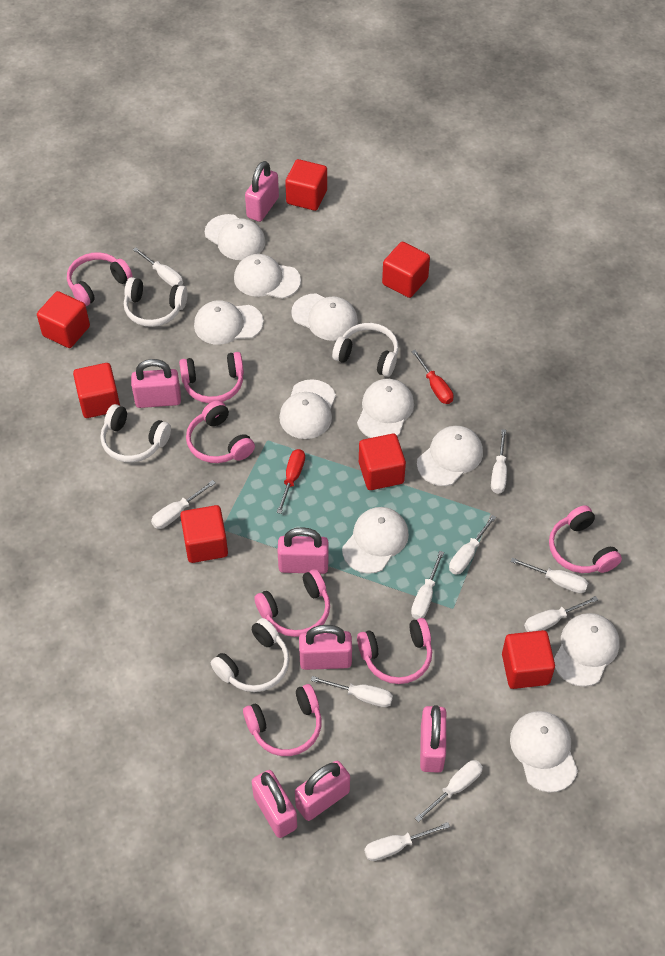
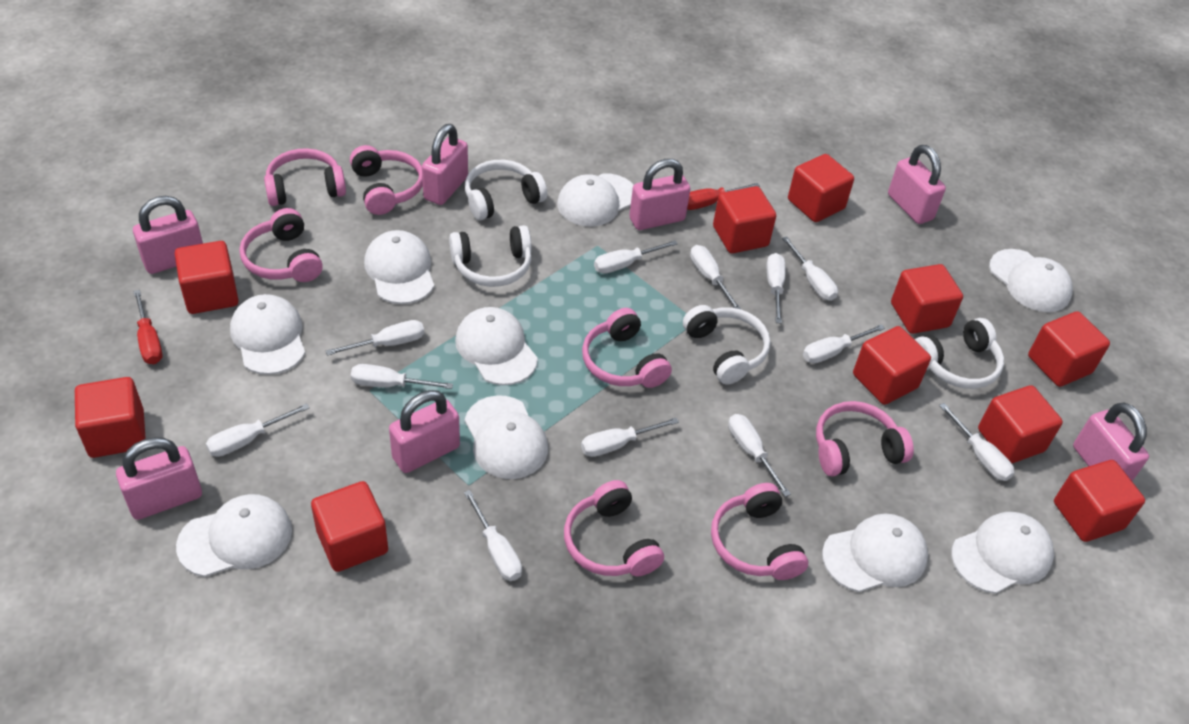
red cube: 7 -> 10
white cap: 10 -> 9
white screwdriver: 10 -> 12

